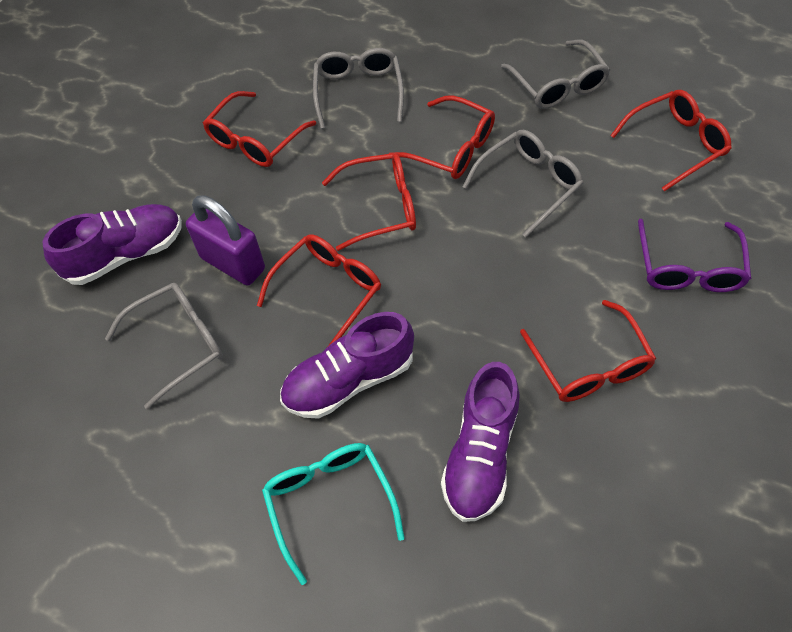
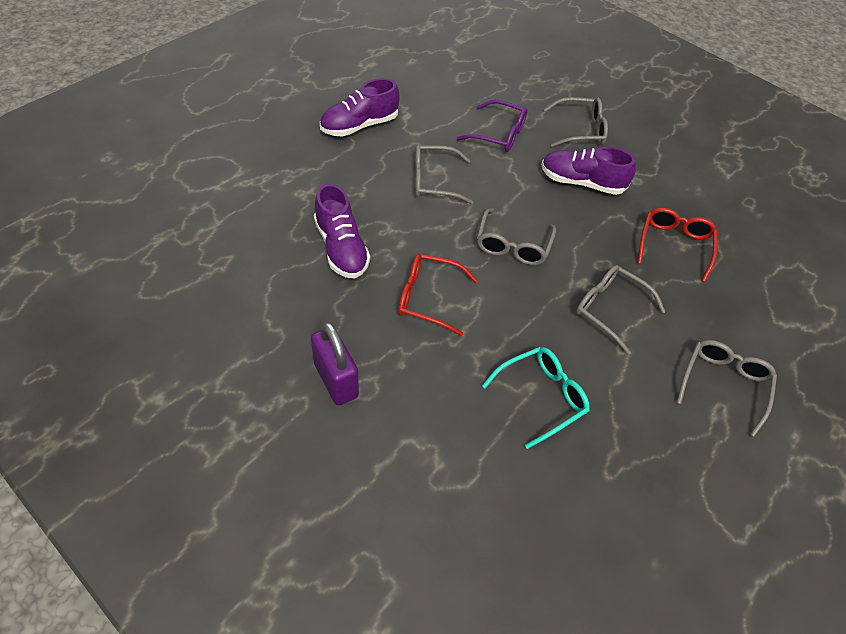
grey glasses: 4 -> 5
red glasses: 6 -> 2

